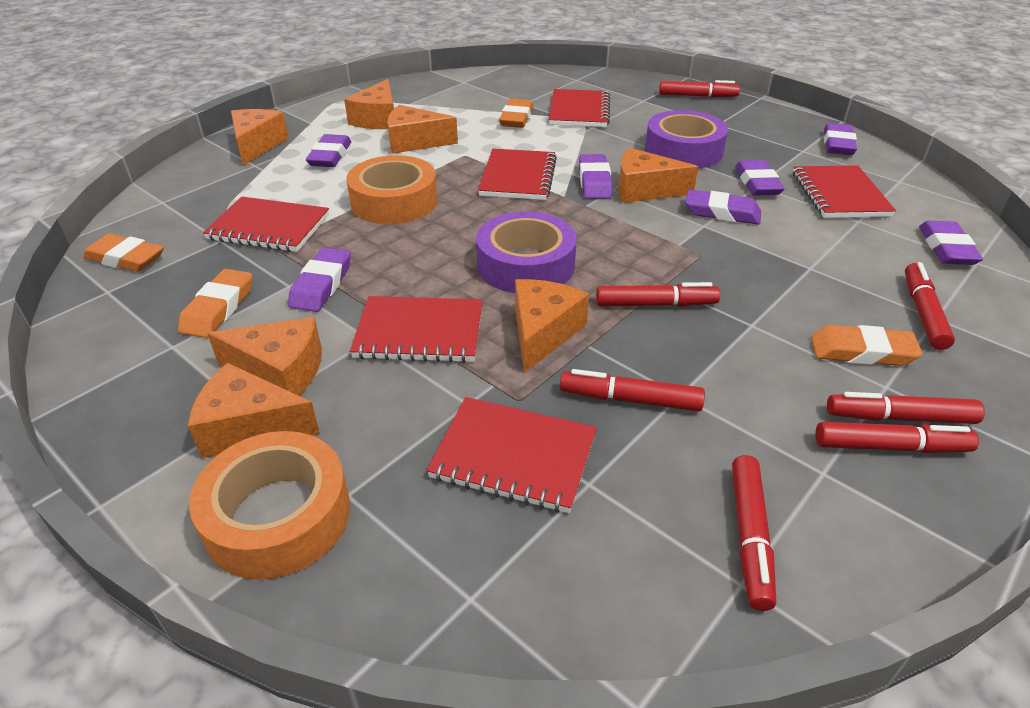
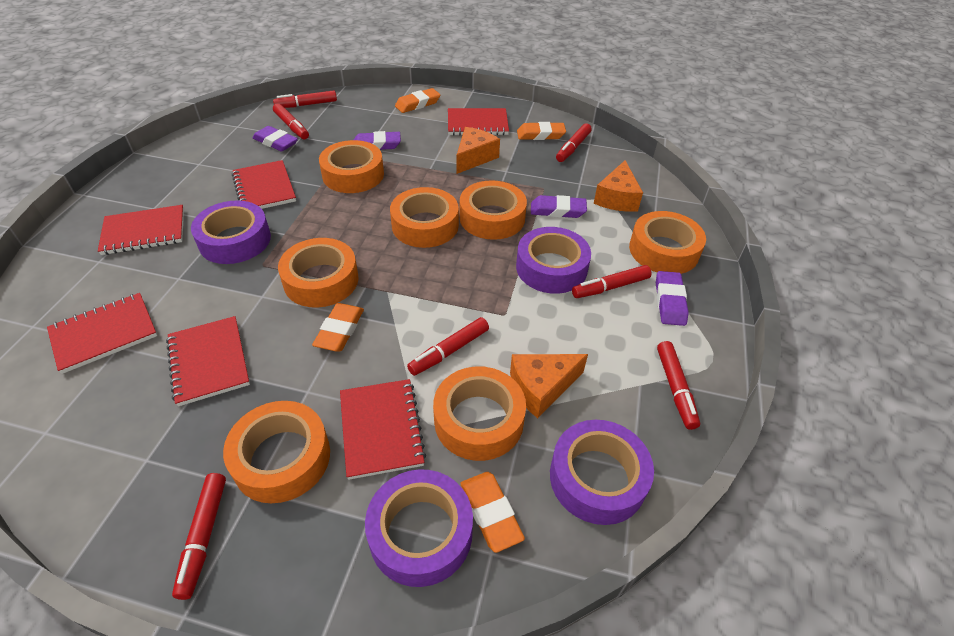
orange cheese: 7 -> 3
orange tape: 2 -> 7
purple eraser: 7 -> 4
purple tape: 2 -> 4

